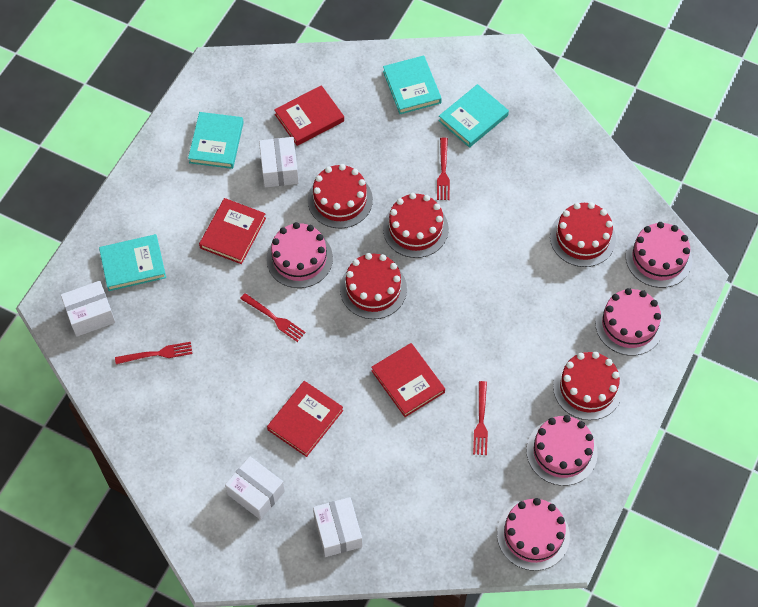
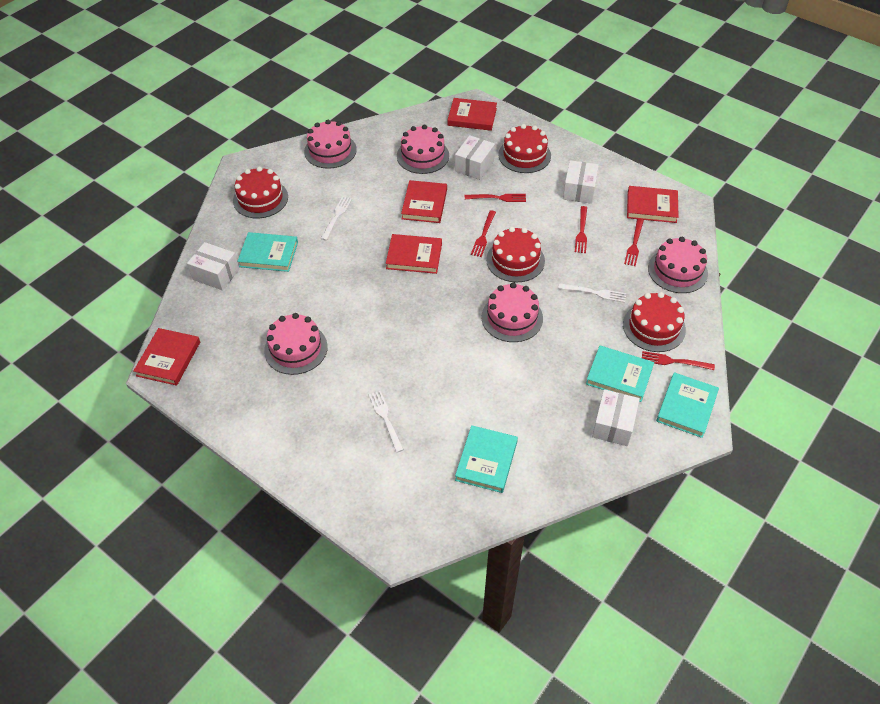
red book: 4 -> 5
red cake: 5 -> 4
red fork: 4 -> 5
white fork: 0 -> 3

